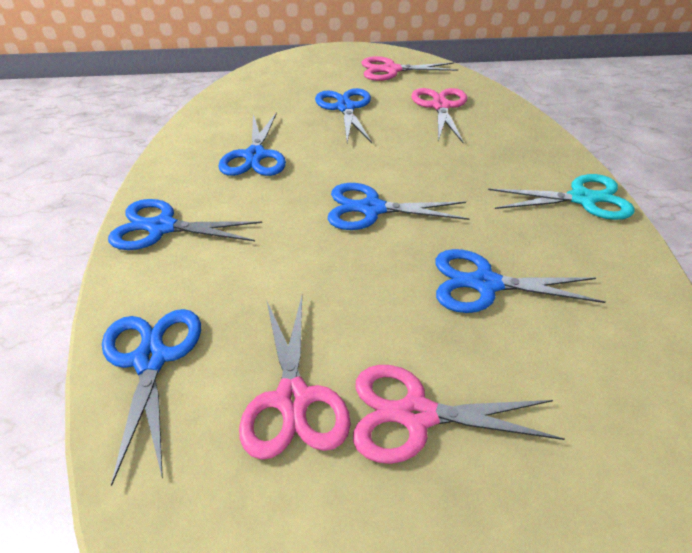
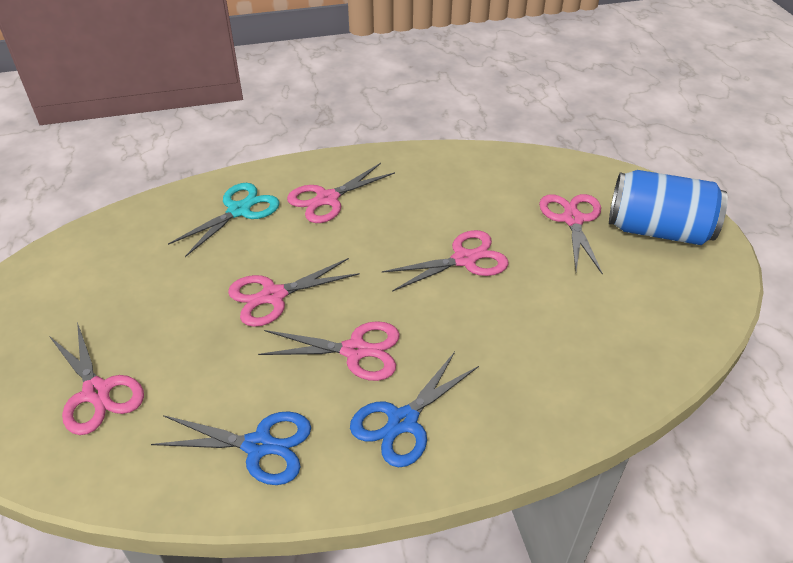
blue can: 0 -> 1
blue scissors: 6 -> 2
pink scissors: 4 -> 6

